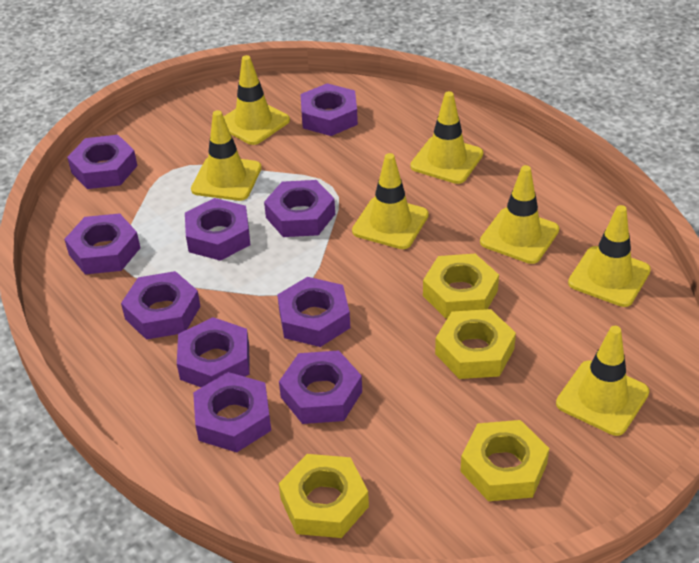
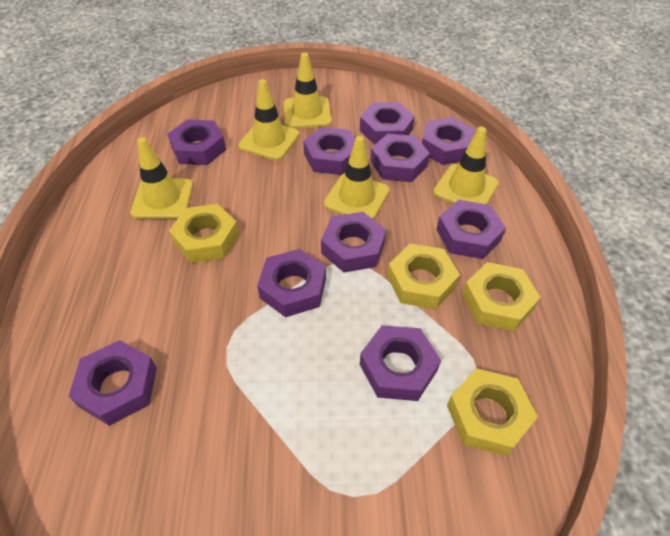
yellow traffic cone: 7 -> 5

